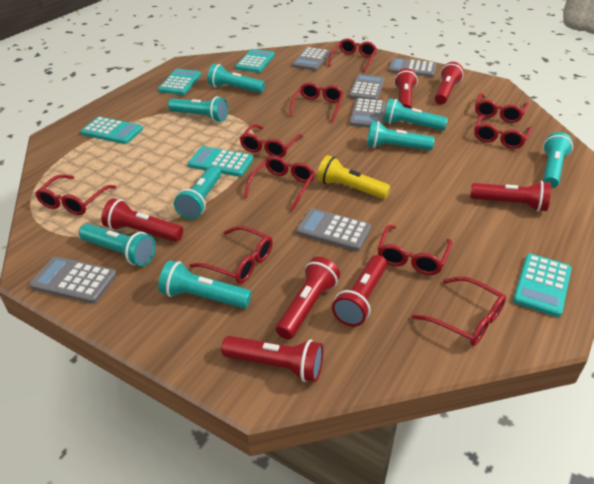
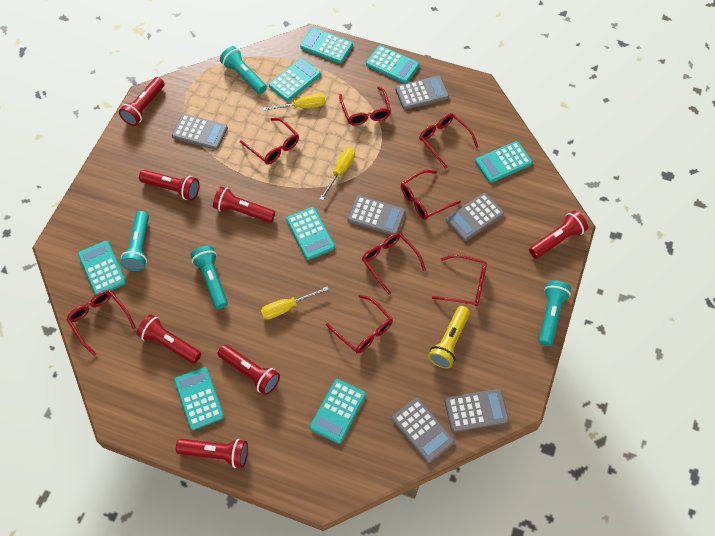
red glasses: 10 -> 8
turquoise calculator: 5 -> 8
turquoise flashlight: 8 -> 4
yellow screwdriver: 0 -> 3

